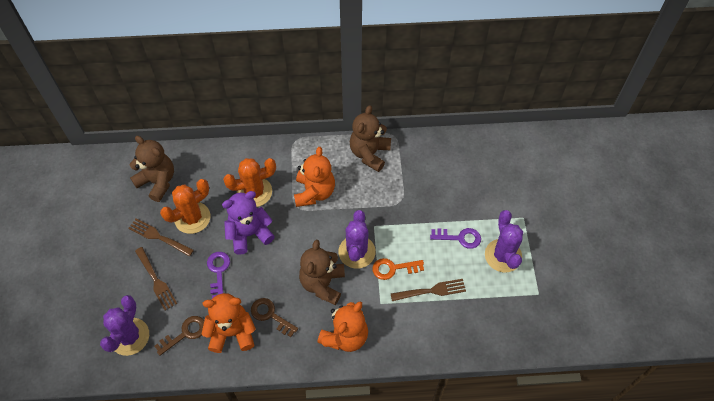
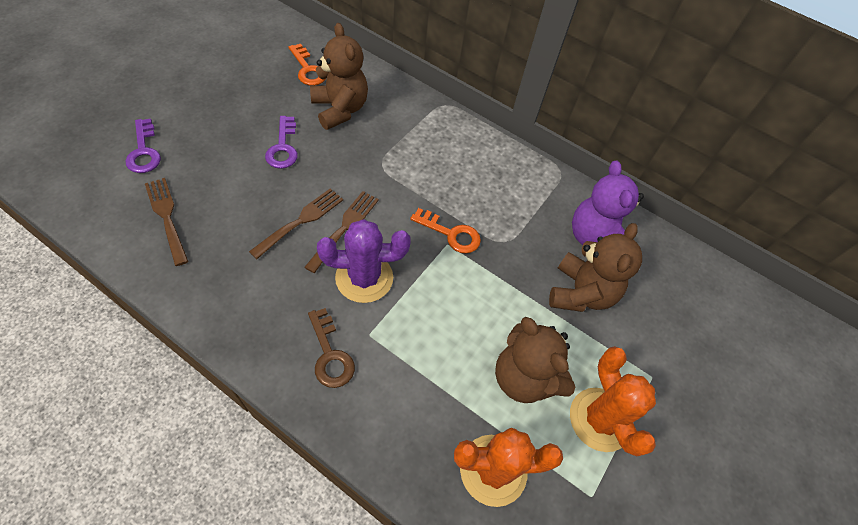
brown key: 2 -> 1
orange key: 1 -> 2
orange teddy bear: 3 -> 0
purple cactus: 3 -> 1

